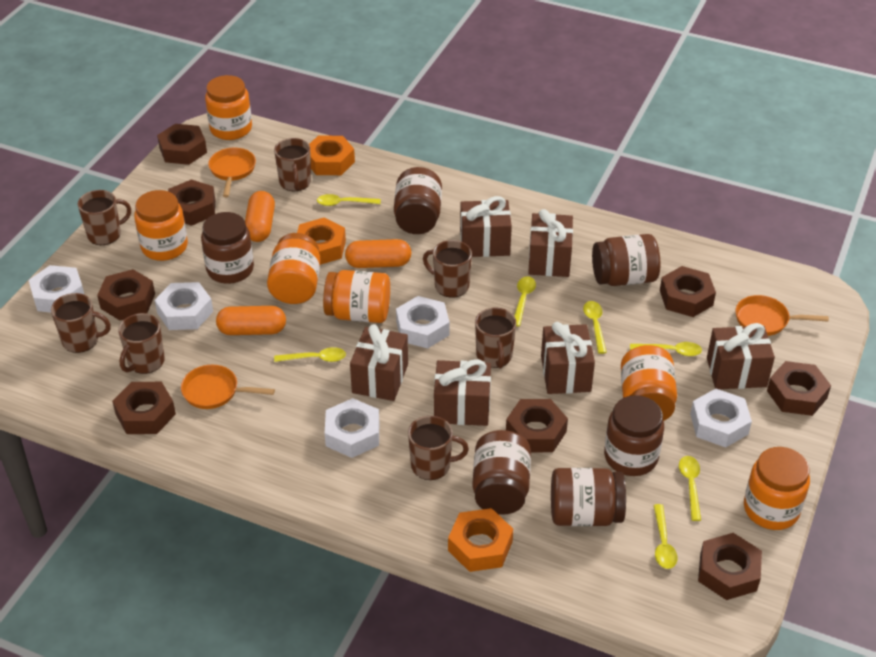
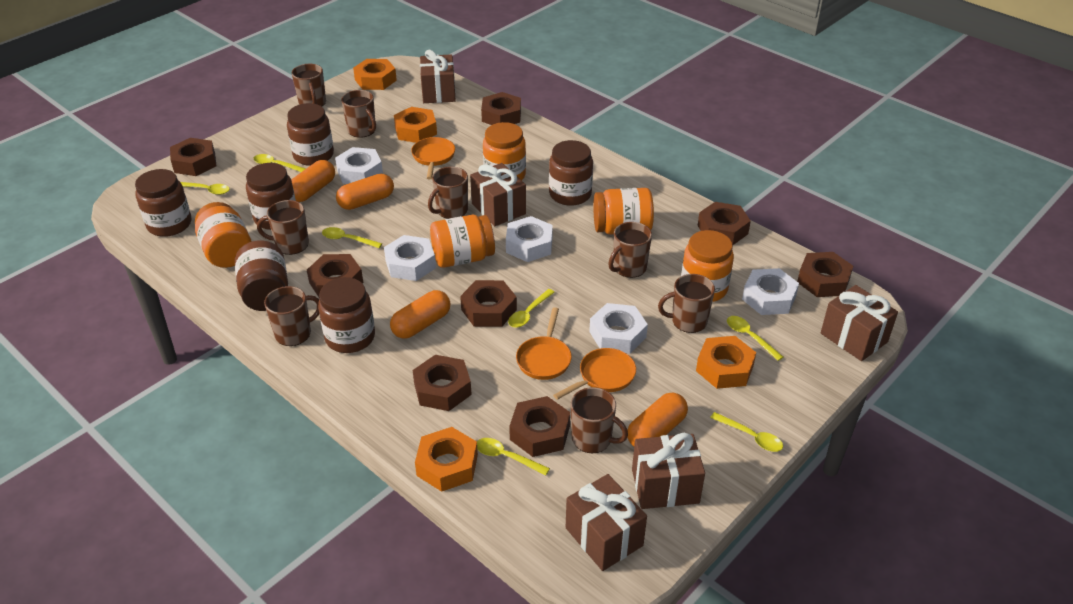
brown gift: 6 -> 5
brown mug: 7 -> 8
orange capsule: 3 -> 4
orange jar: 6 -> 5
orange nut: 3 -> 4

